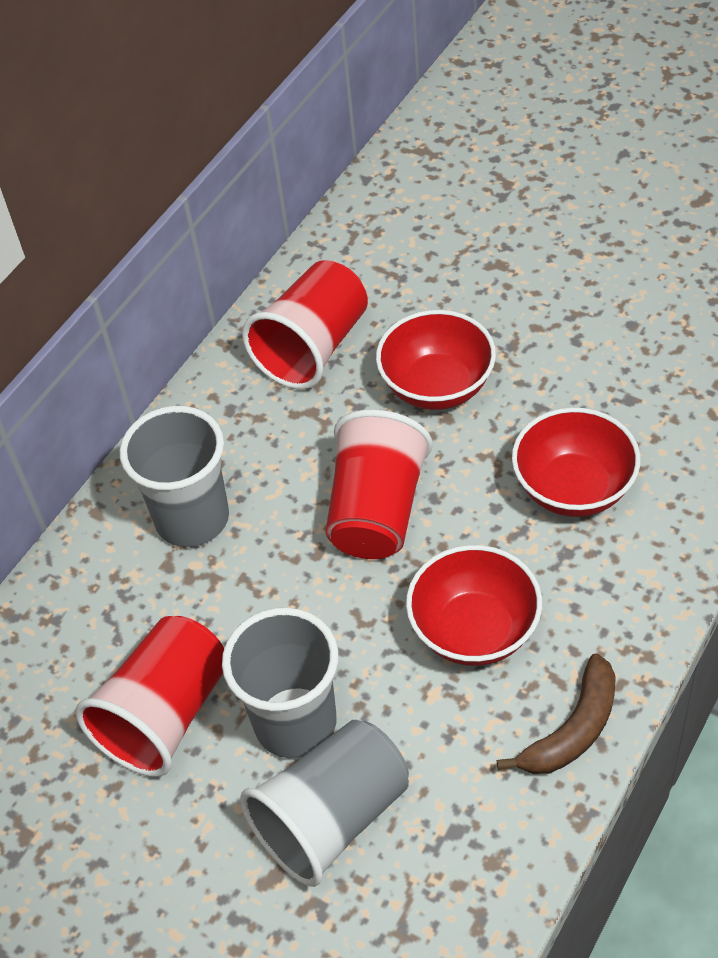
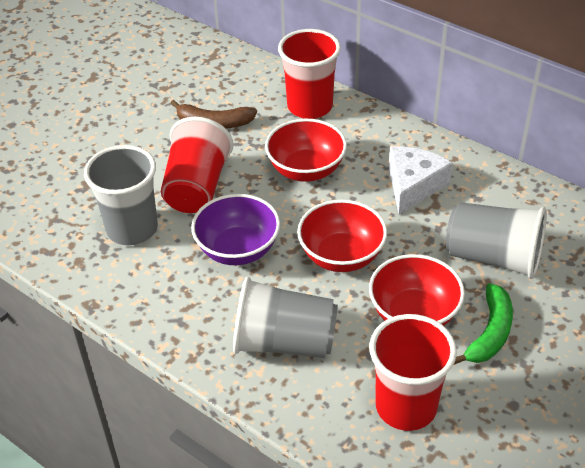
green banana: 0 -> 1
purple bowl: 0 -> 1
white cheese: 0 -> 1

